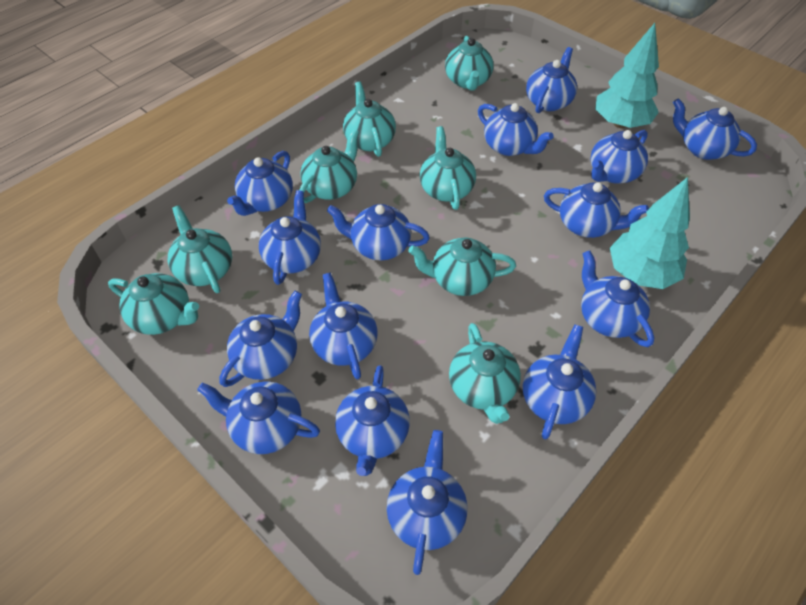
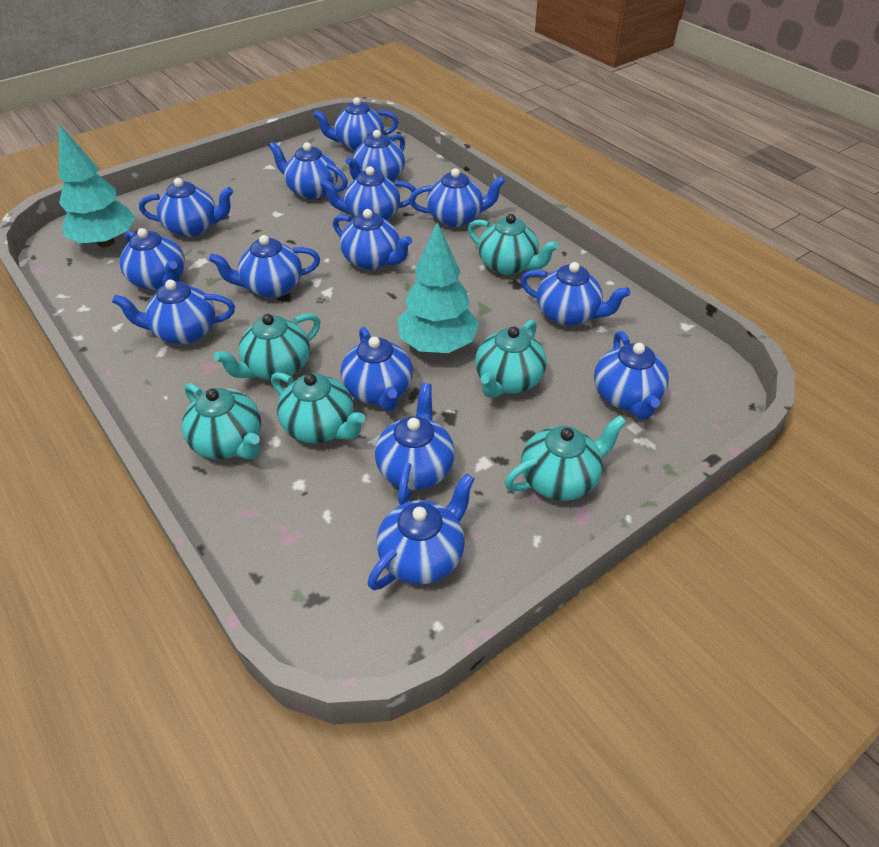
turquoise teapot: 8 -> 6

